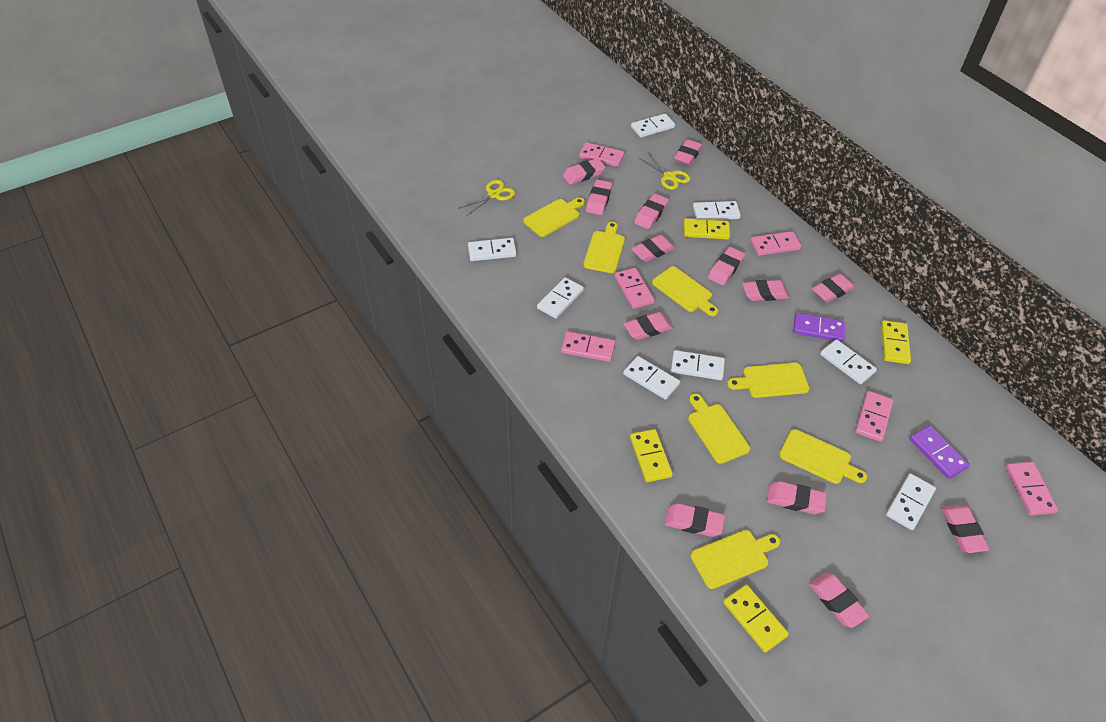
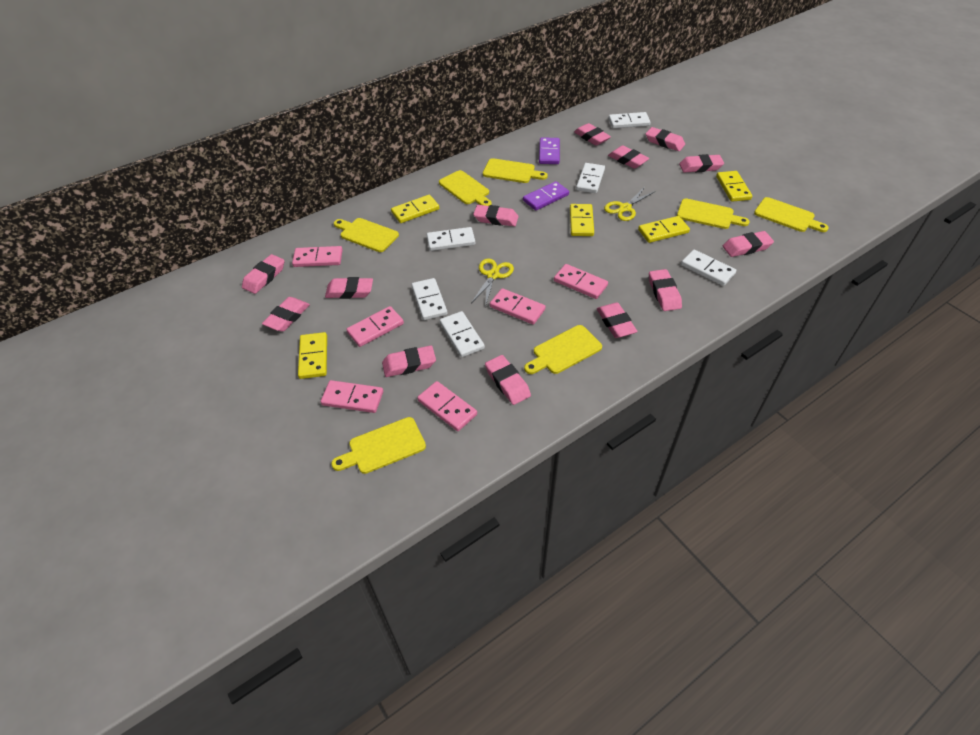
white domino: 8 -> 6
yellow domino: 4 -> 5

